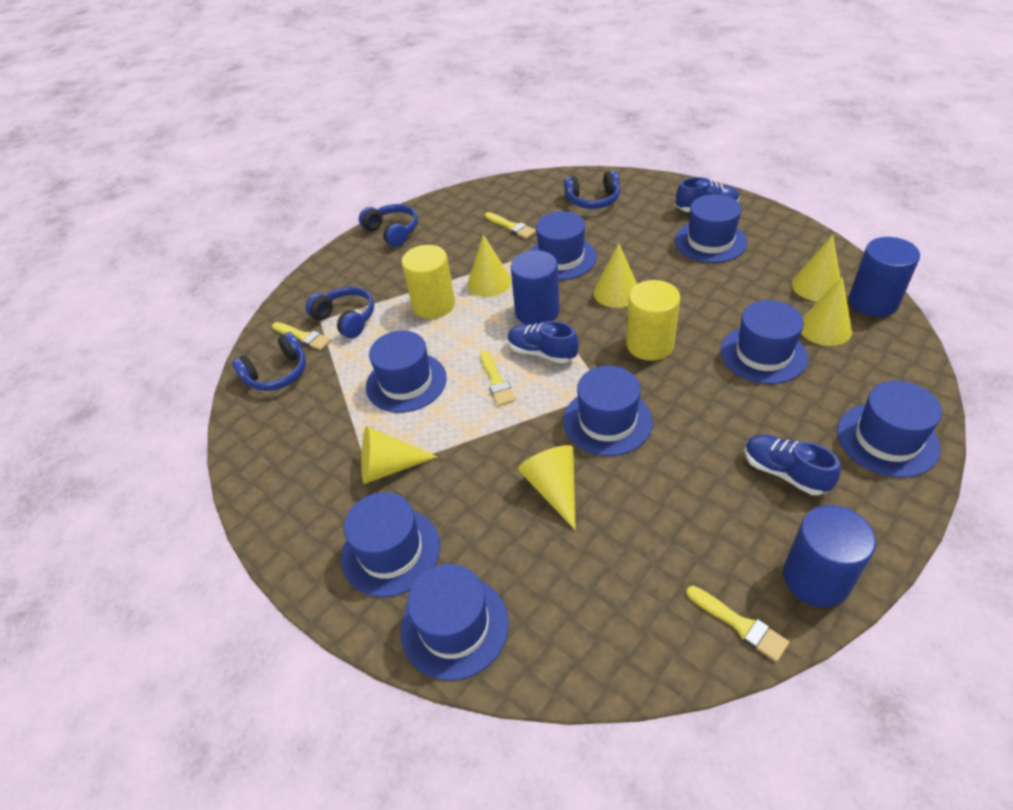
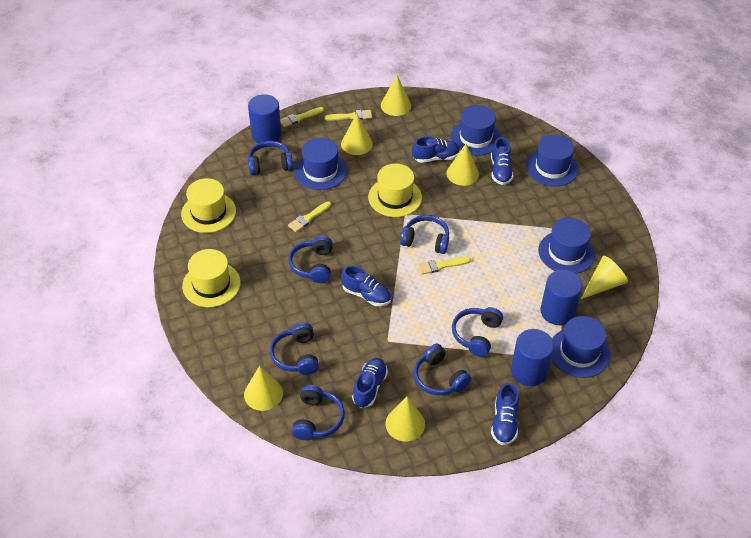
blue hat: 8 -> 5
blue headphones: 4 -> 7
blue shoe: 3 -> 5
yellow cylinder: 2 -> 0
yellow hat: 0 -> 3

